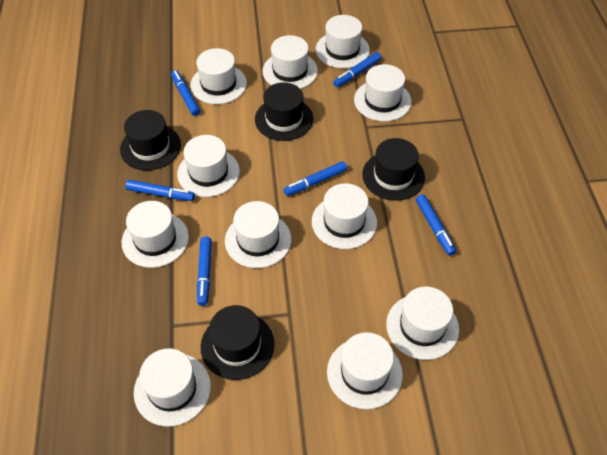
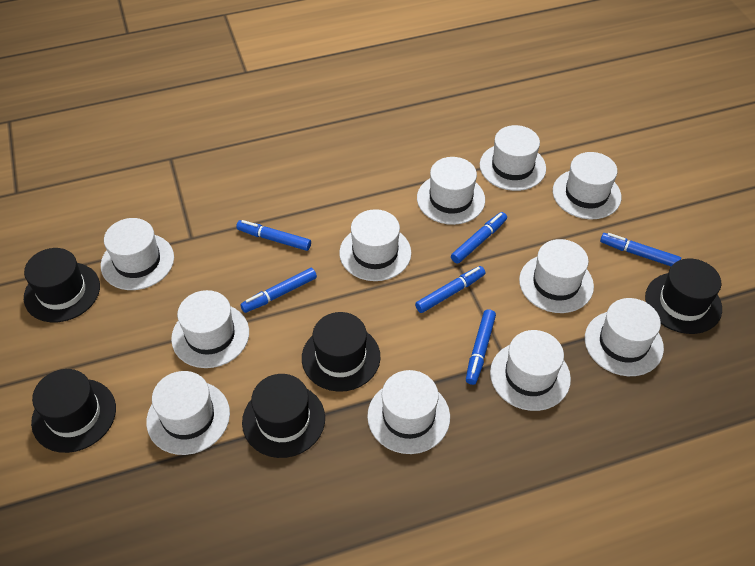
black hat: 4 -> 5

